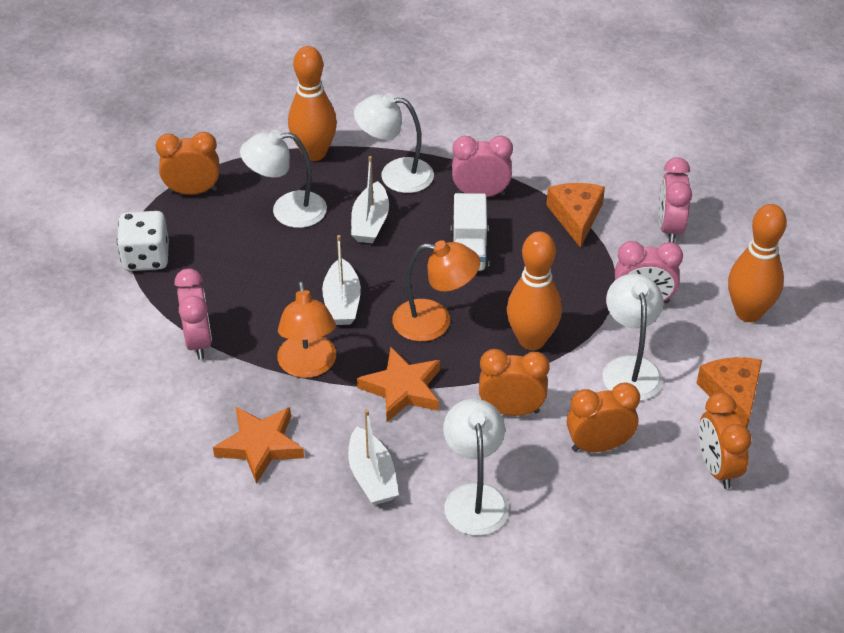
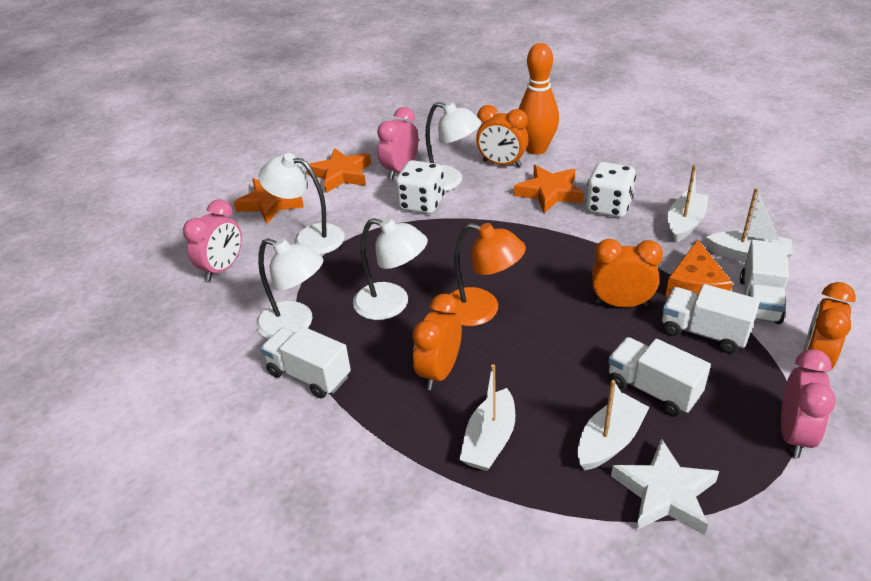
orange bowling pin: 3 -> 1
orange cheese: 2 -> 1
orange lamp: 2 -> 1
orange star: 2 -> 3
pink clock: 4 -> 3
white boat: 3 -> 4
white dice: 1 -> 2
white star: 0 -> 1
white truck: 1 -> 4

